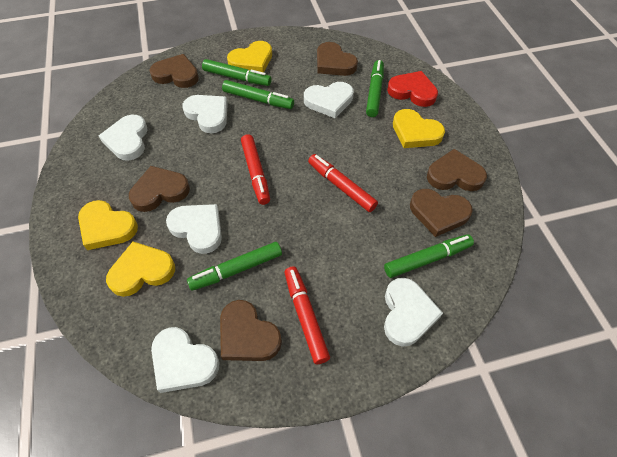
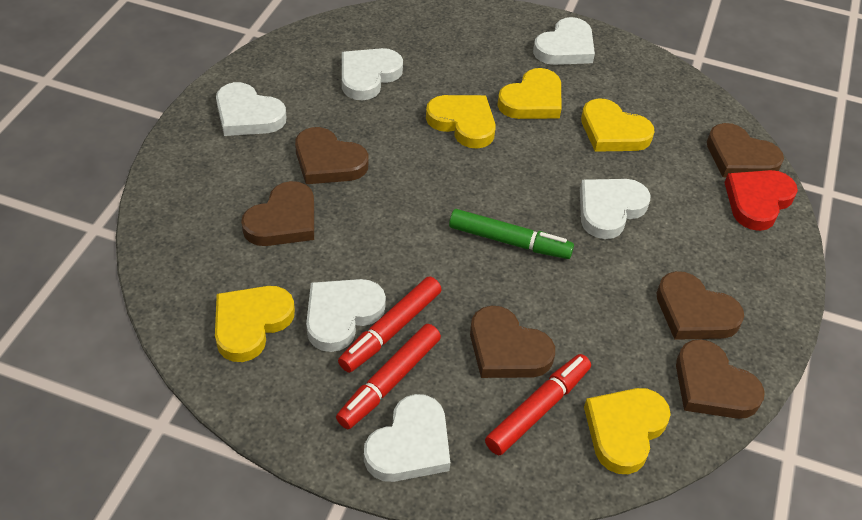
green marker: 5 -> 1
yellow heart: 4 -> 5

